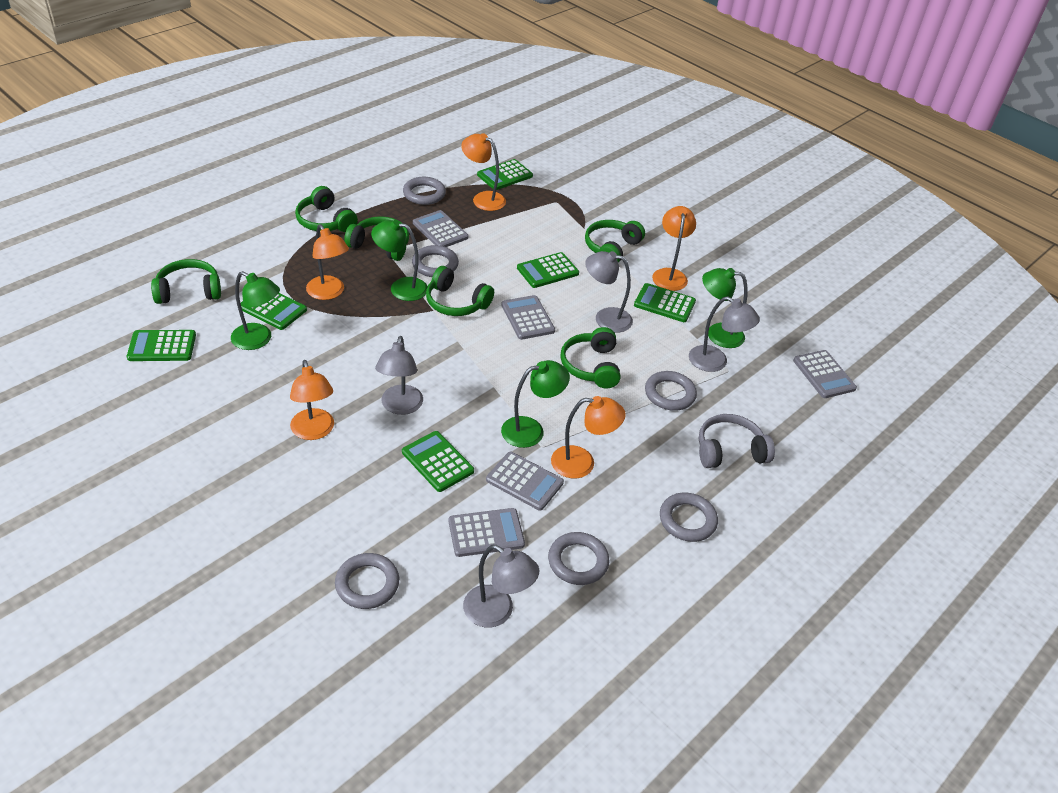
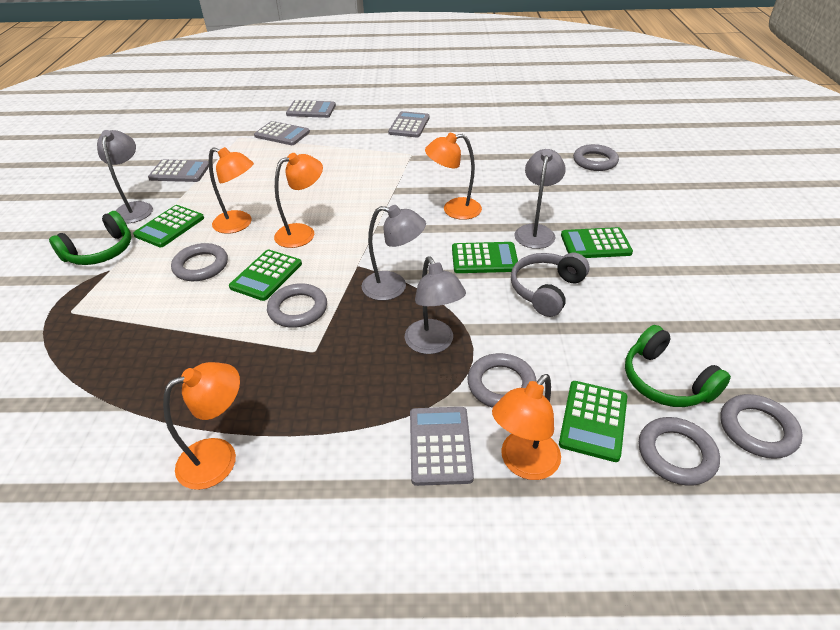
green calculator: 6 -> 5
green headphones: 6 -> 2
green lamp: 4 -> 0

